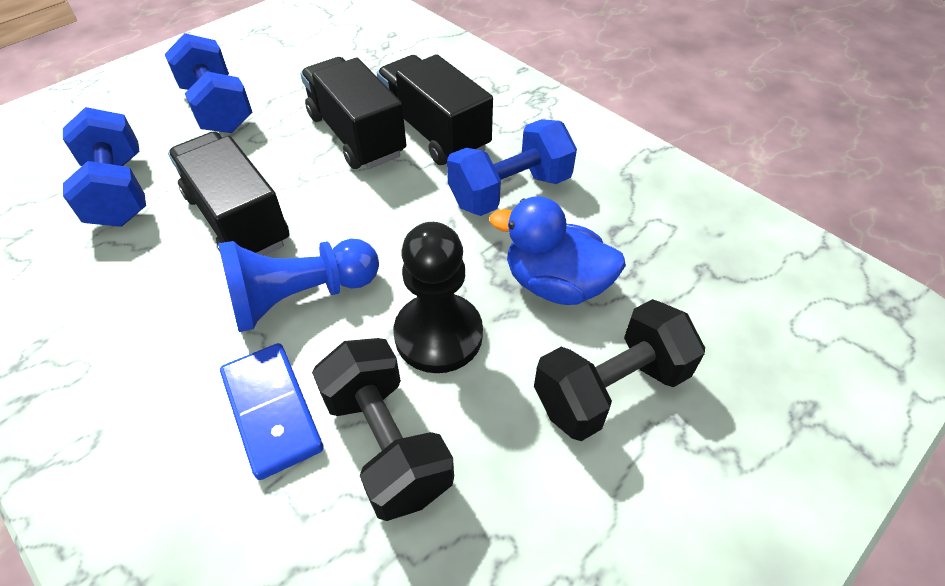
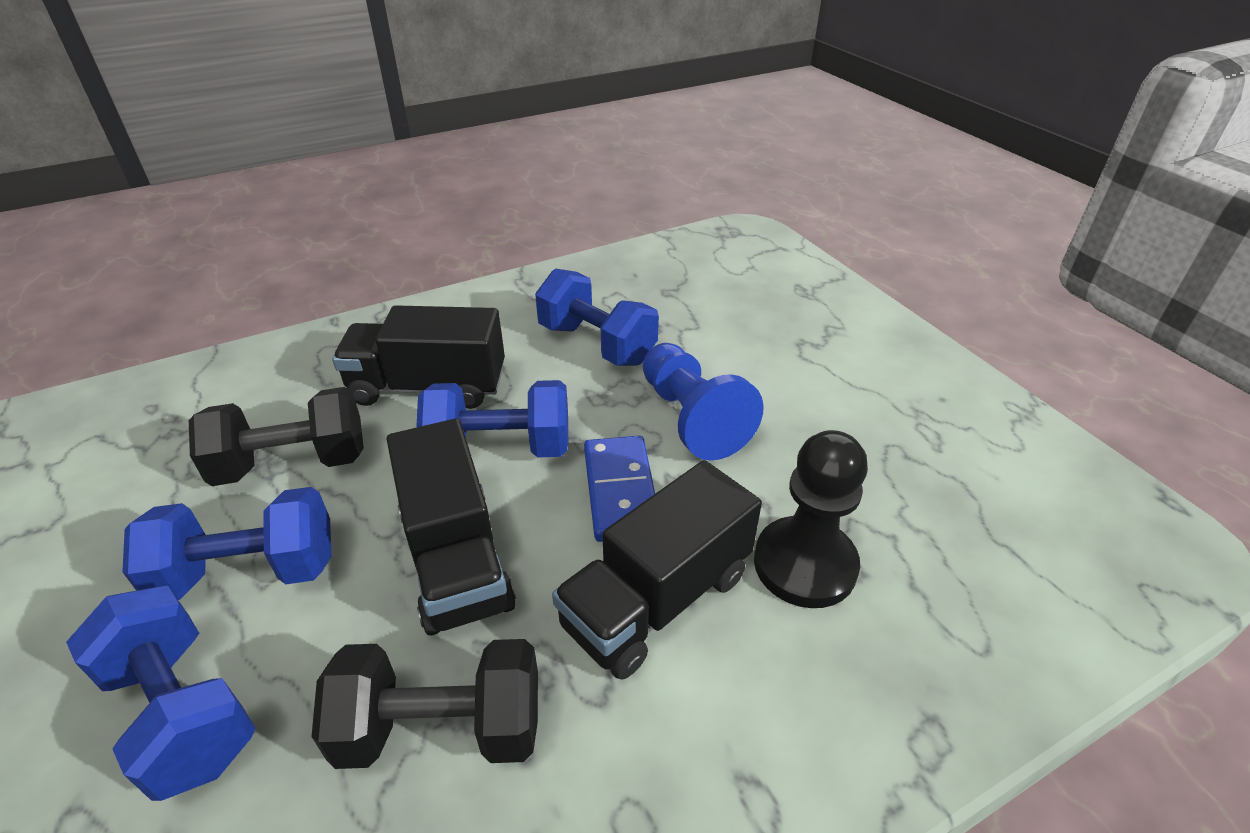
blue duck: 1 -> 0
blue dumbbell: 3 -> 4

